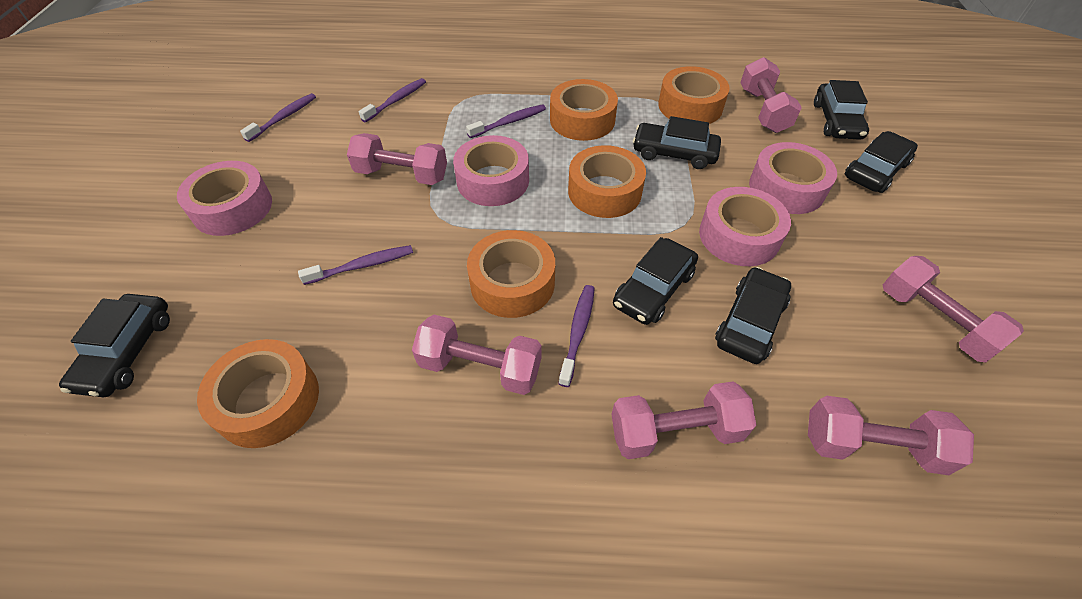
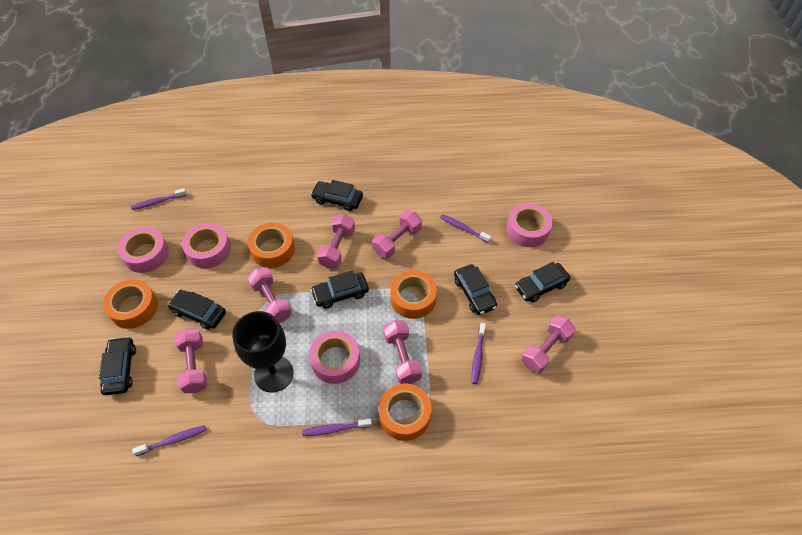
black goblet: 0 -> 1
orange tape: 5 -> 4

